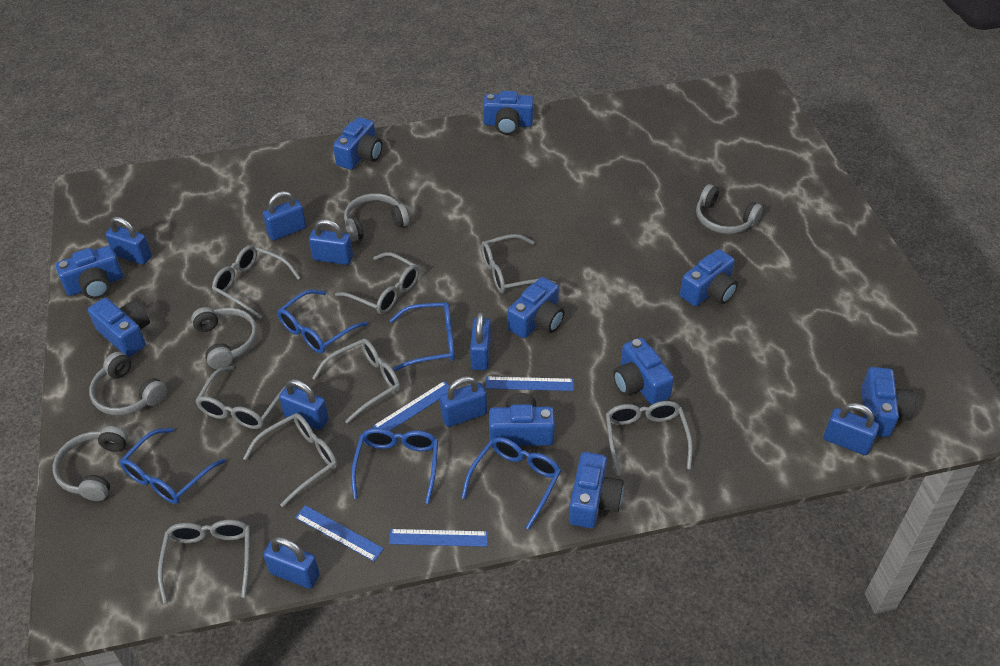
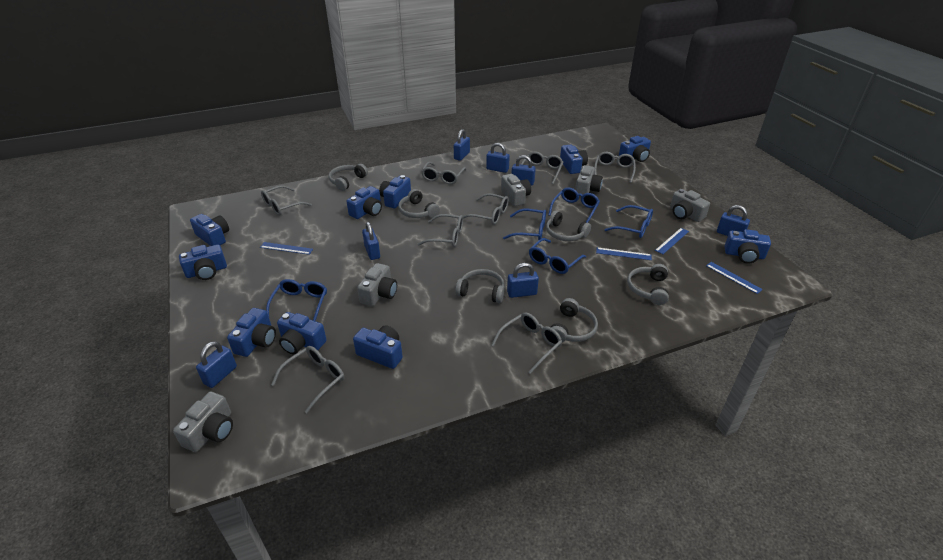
blue padlock: 8 -> 7
grey camera: 0 -> 5
grey headphones: 5 -> 6

